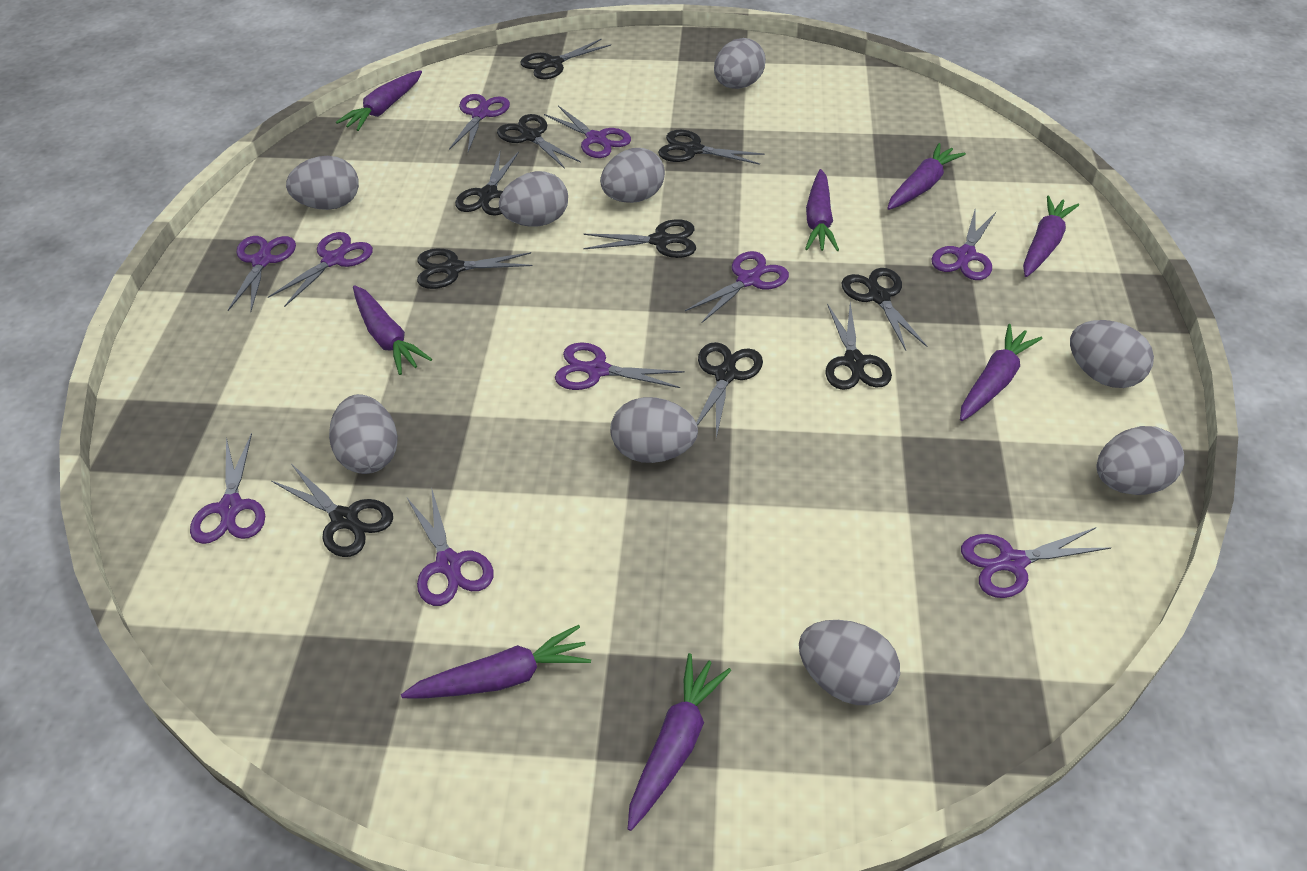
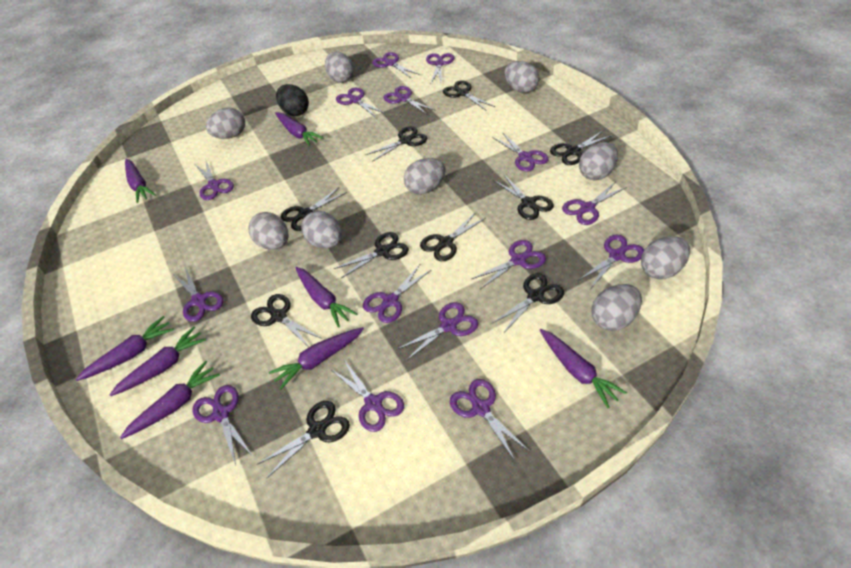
black egg: 0 -> 1
purple scissors: 10 -> 15

